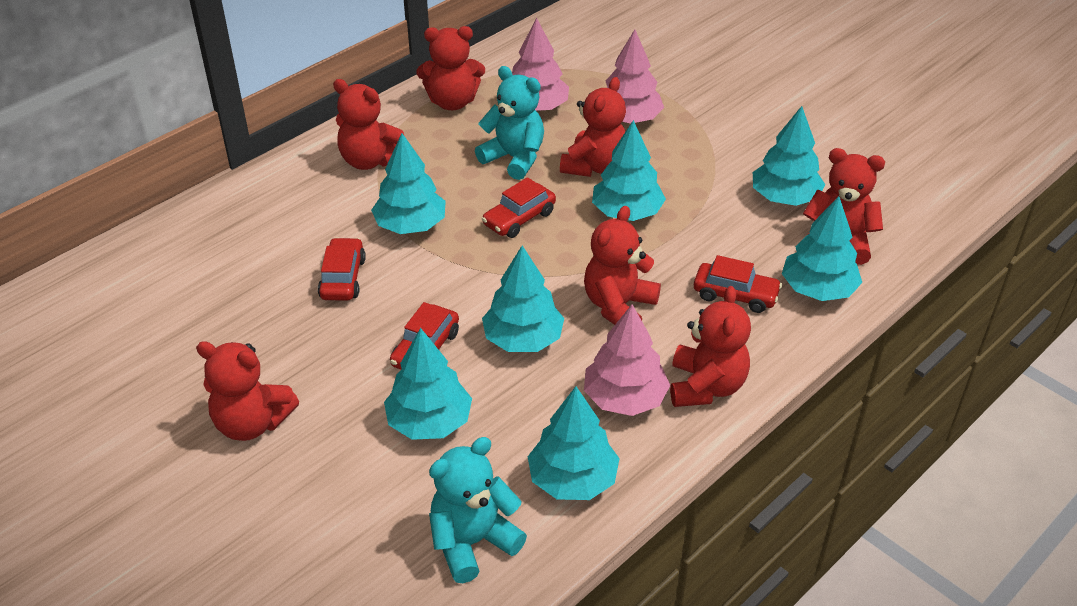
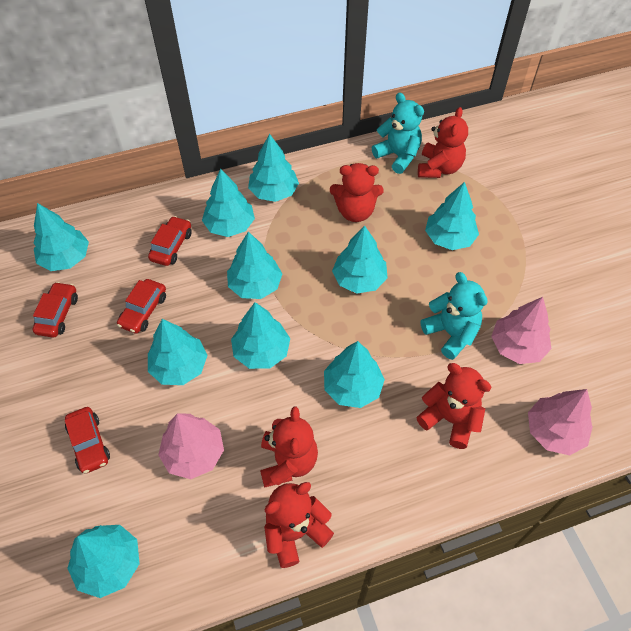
red teddy bear: 7 -> 5
turquoise tree: 7 -> 10

